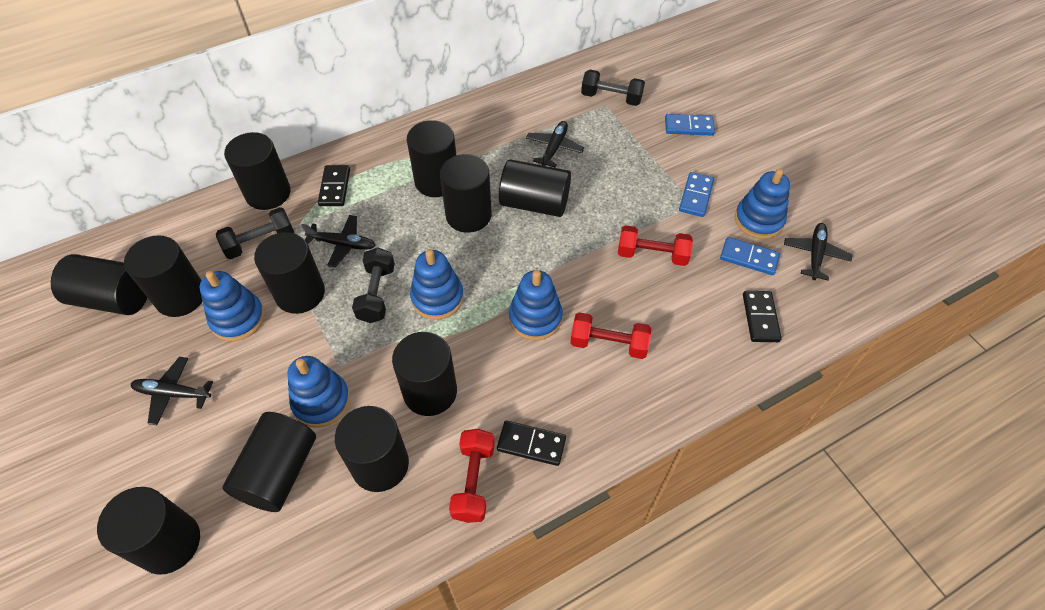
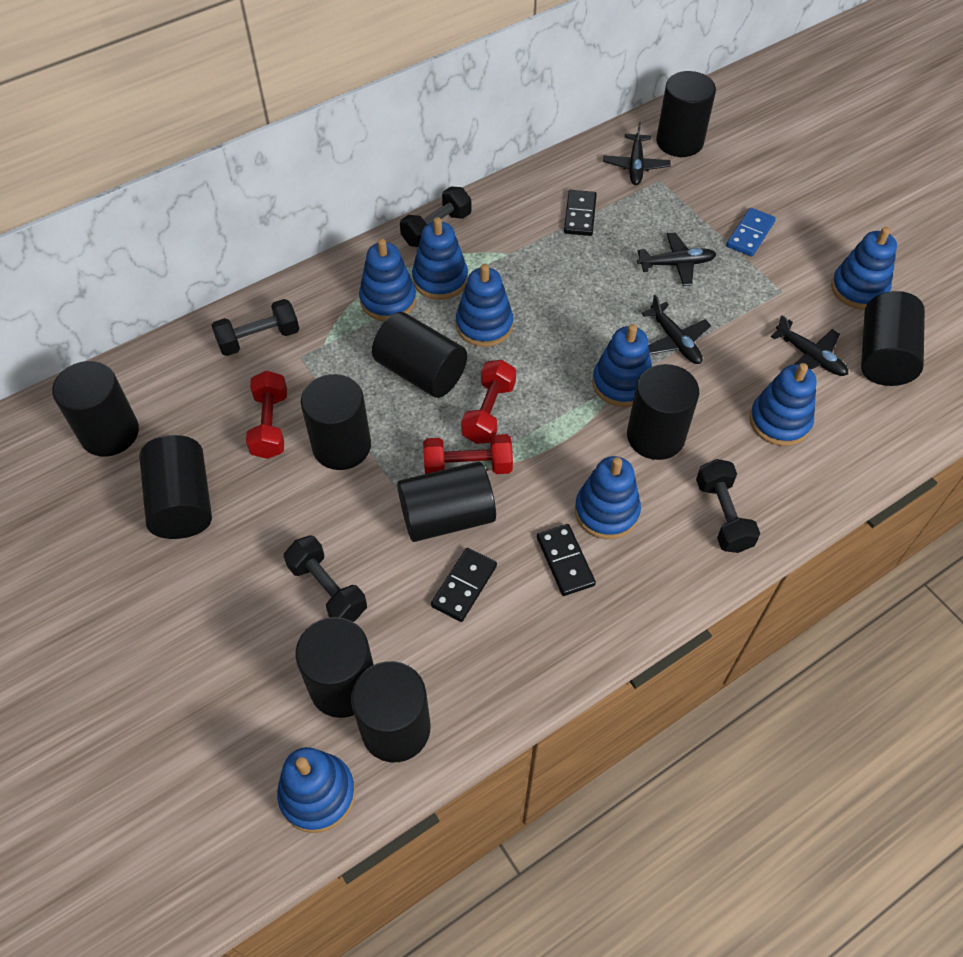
black cylinder: 11 -> 10
black dumbbell: 3 -> 4
blue domino: 3 -> 1
blue stacking toy: 5 -> 8

